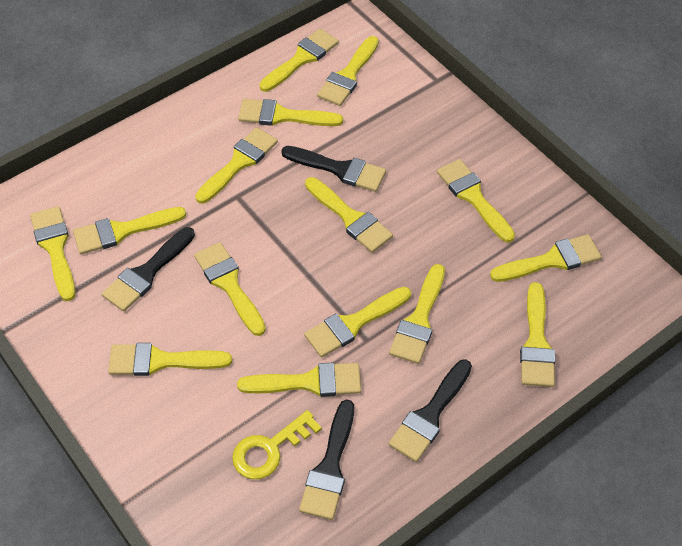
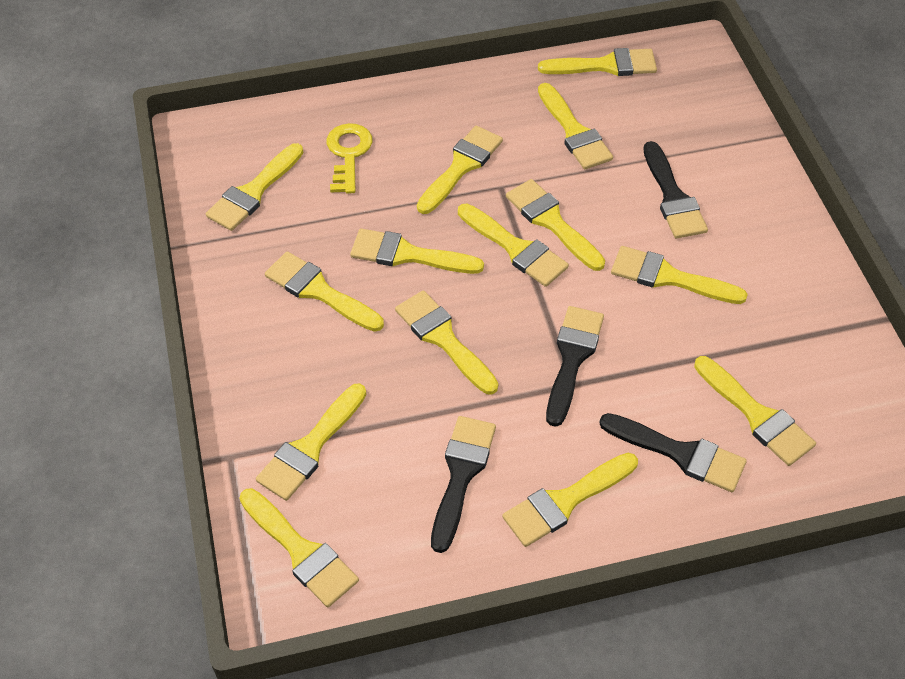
yellow brush: 15 -> 14

